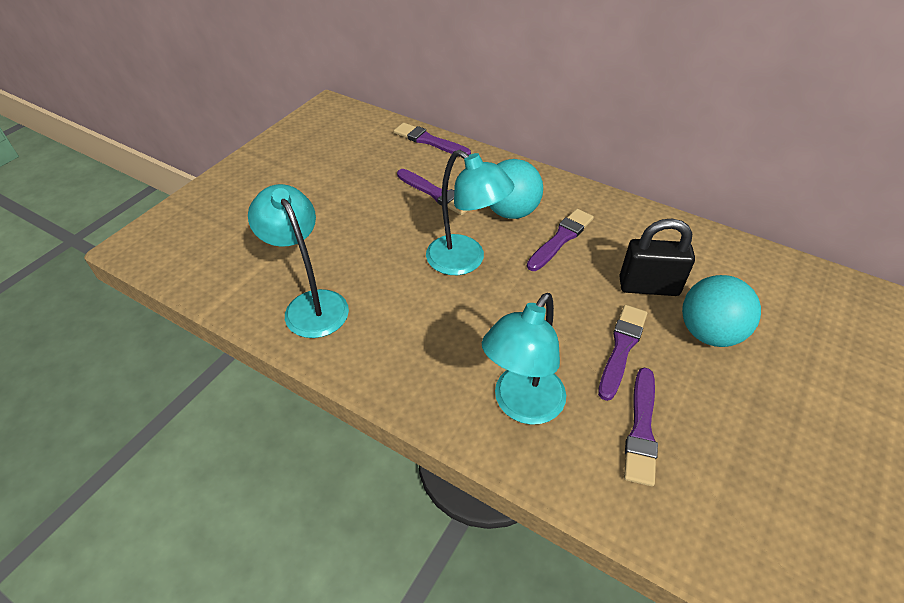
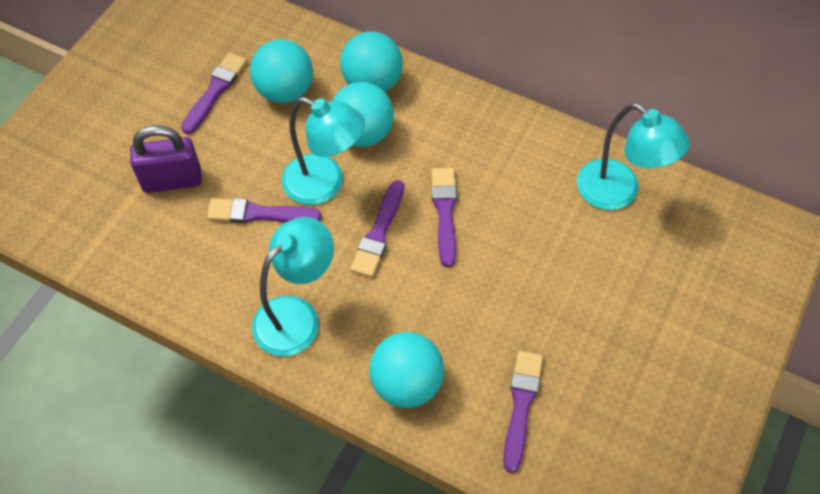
black padlock: 1 -> 0
purple padlock: 0 -> 1
turquoise ball: 2 -> 4

